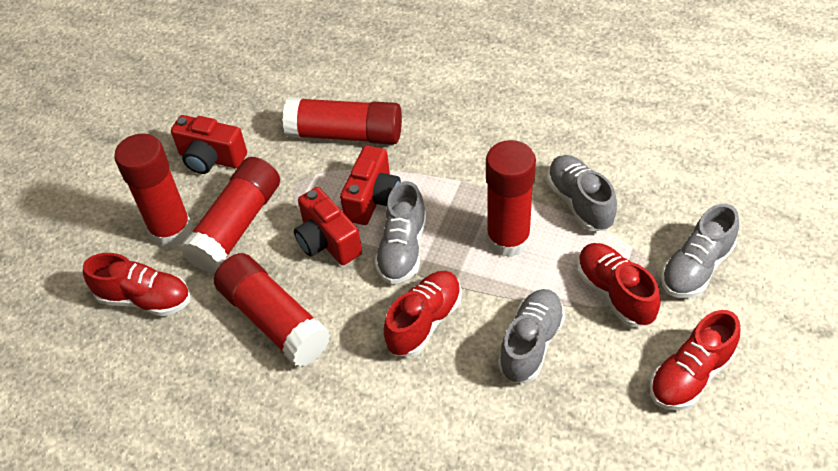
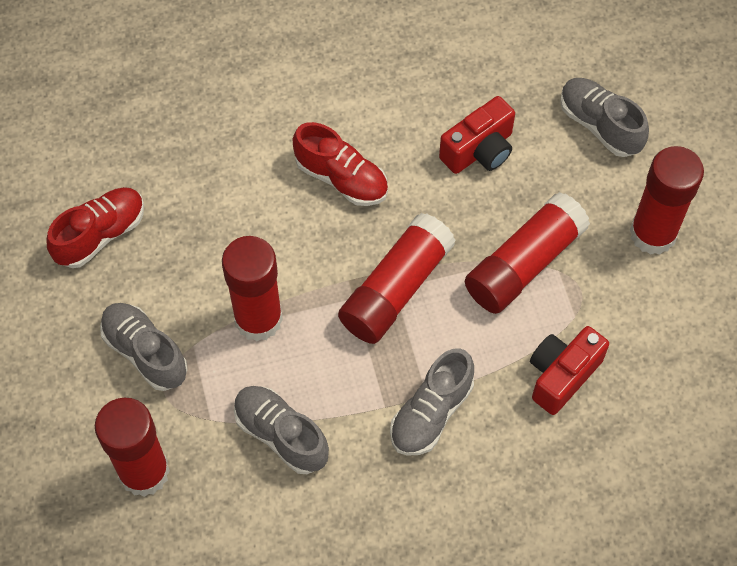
red camera: 3 -> 2
red shoe: 4 -> 2

